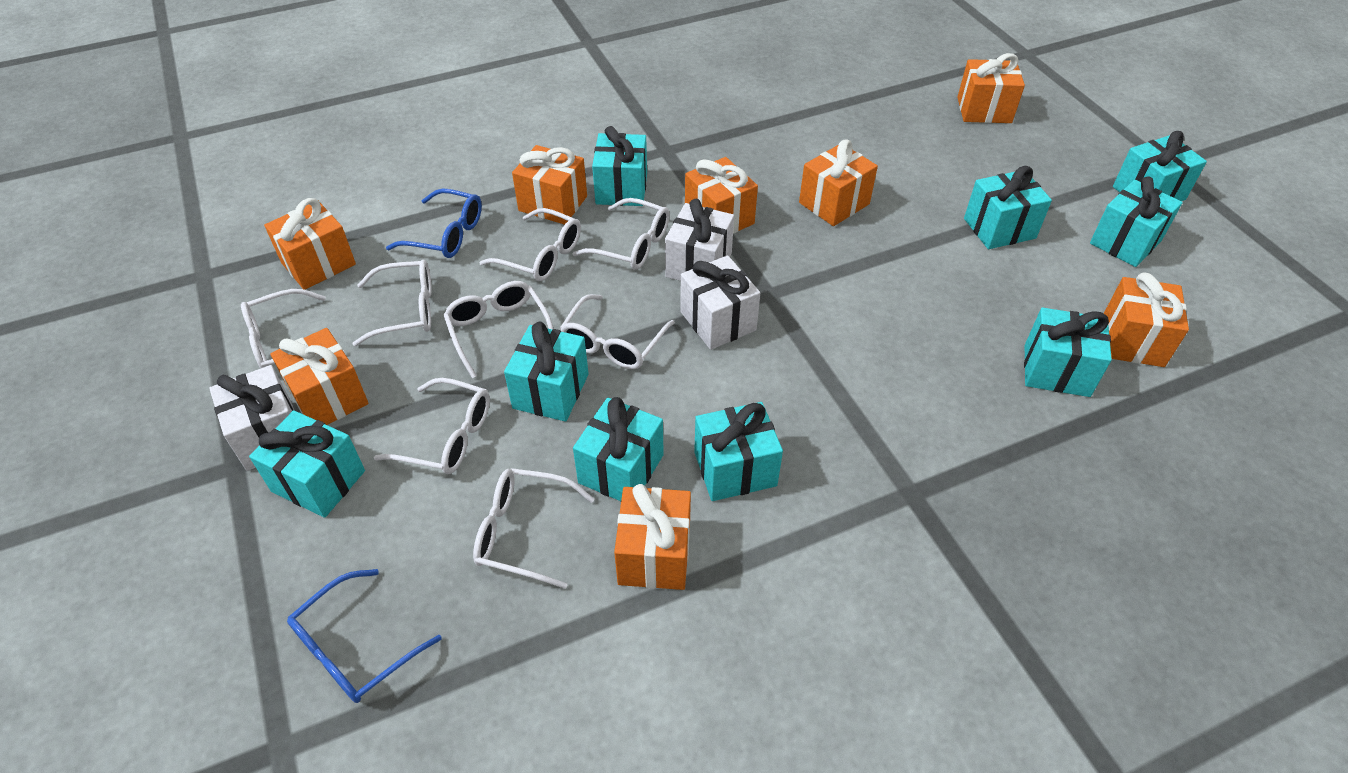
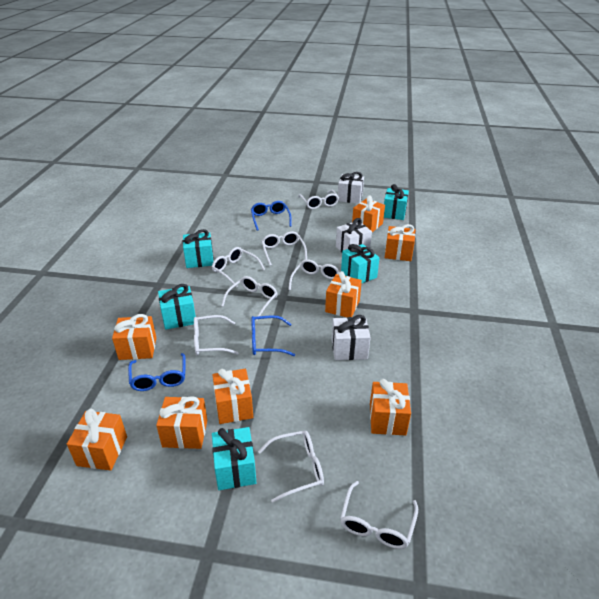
blue glasses: 2 -> 3
turquoise gift: 9 -> 5

